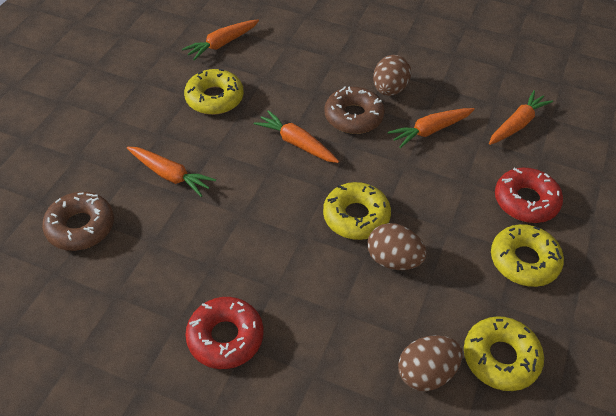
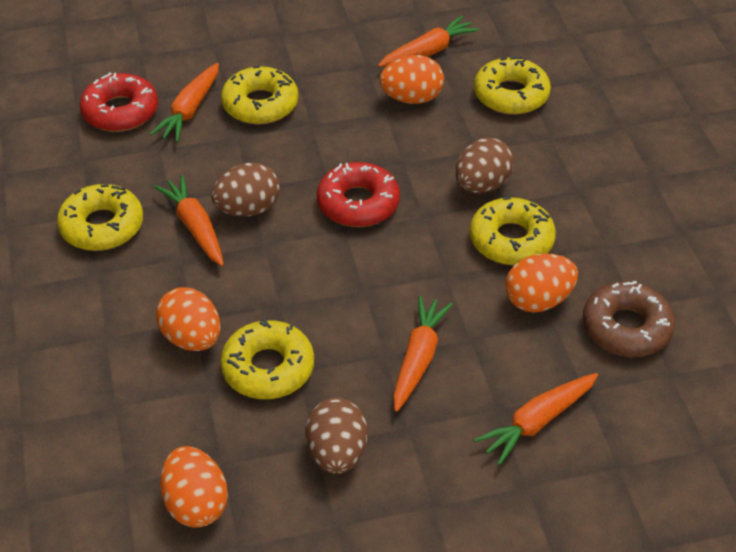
brown donut: 2 -> 1
orange egg: 0 -> 4
yellow donut: 4 -> 5

